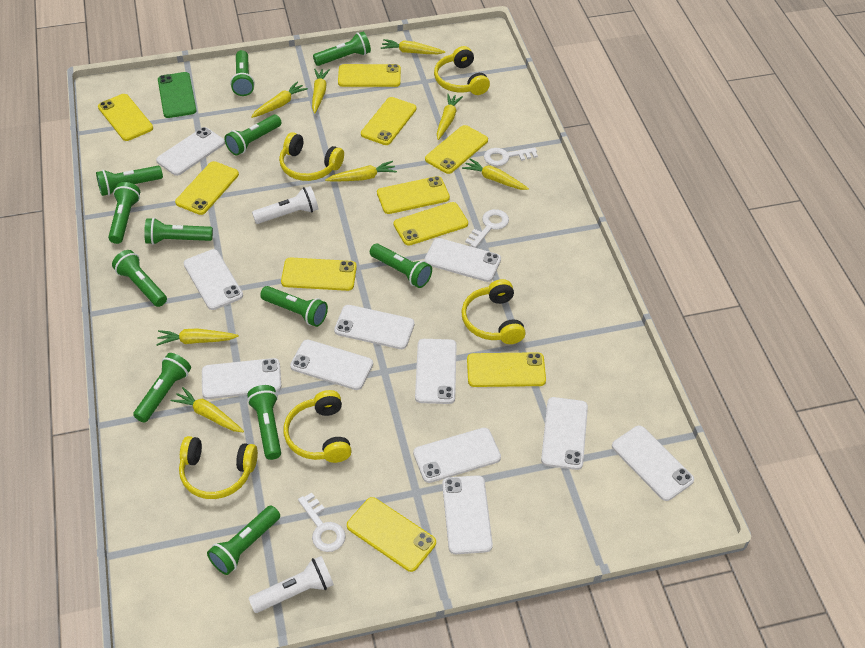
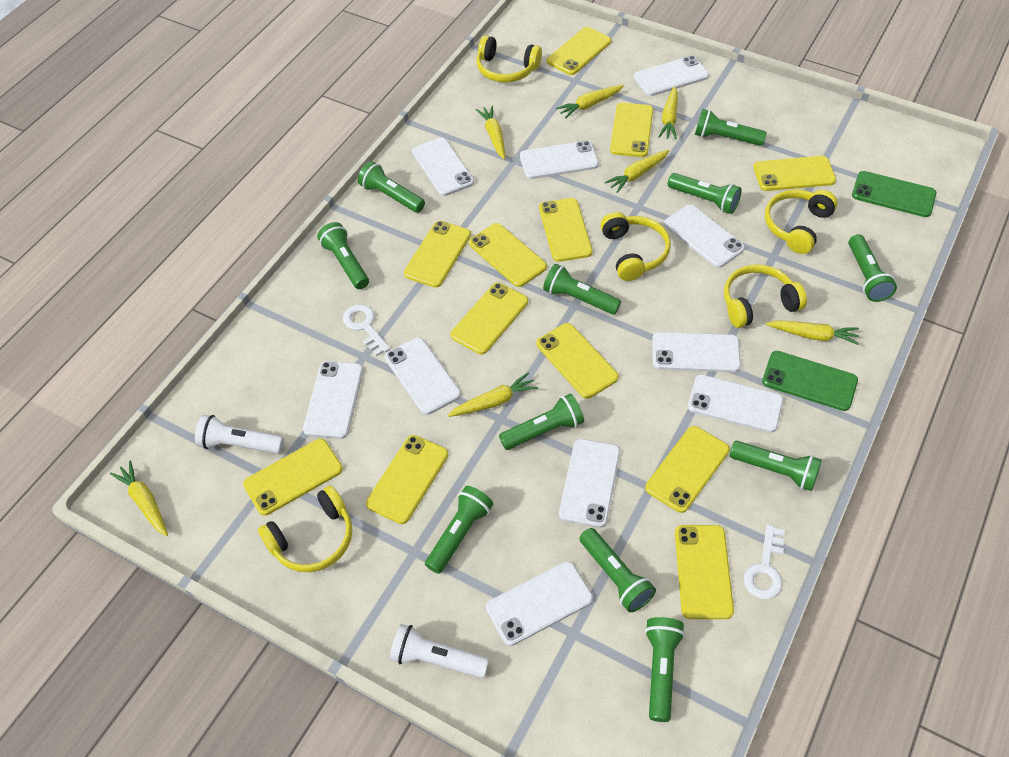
green flashlight: 12 -> 11
green phone: 1 -> 2
white key: 3 -> 2
white phone: 11 -> 10
yellow carrot: 8 -> 7
yellow phone: 10 -> 12

